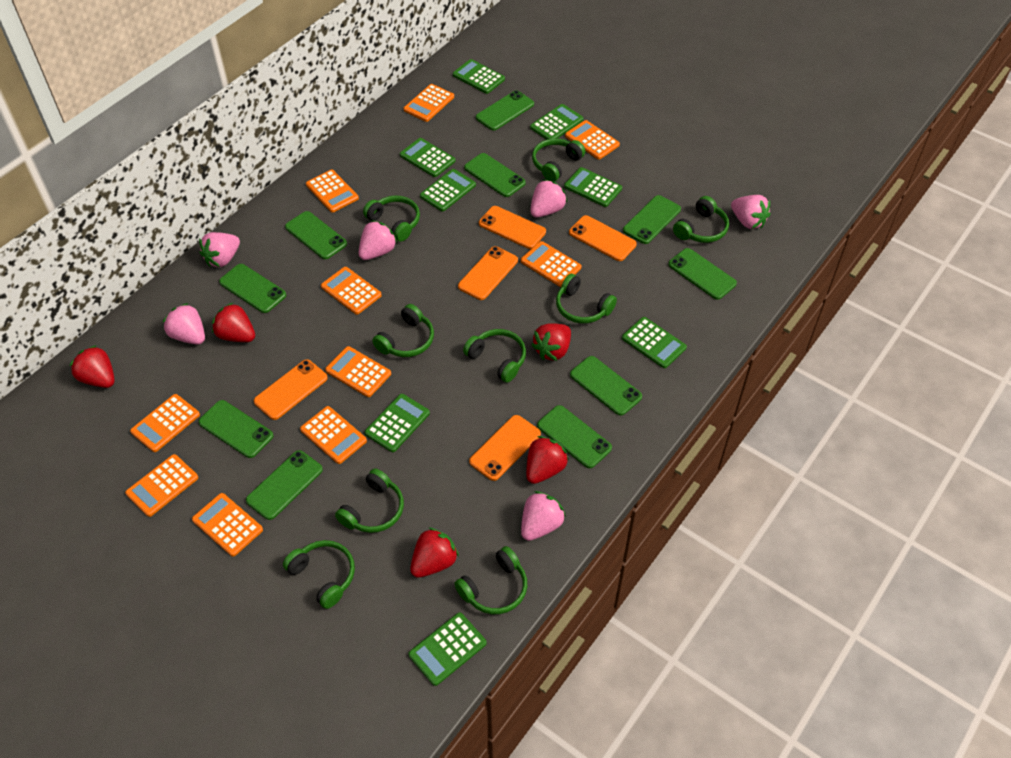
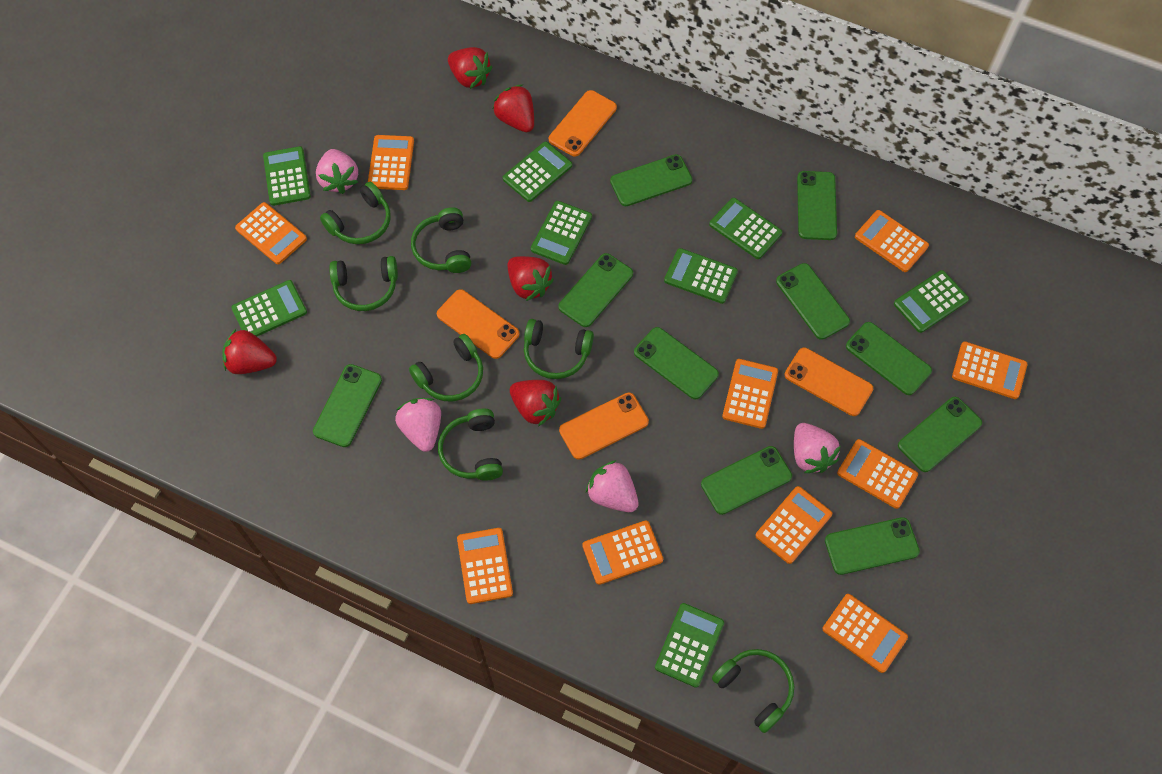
green headphones: 9 -> 7
orange phone: 5 -> 4
pink strawberry: 6 -> 4

